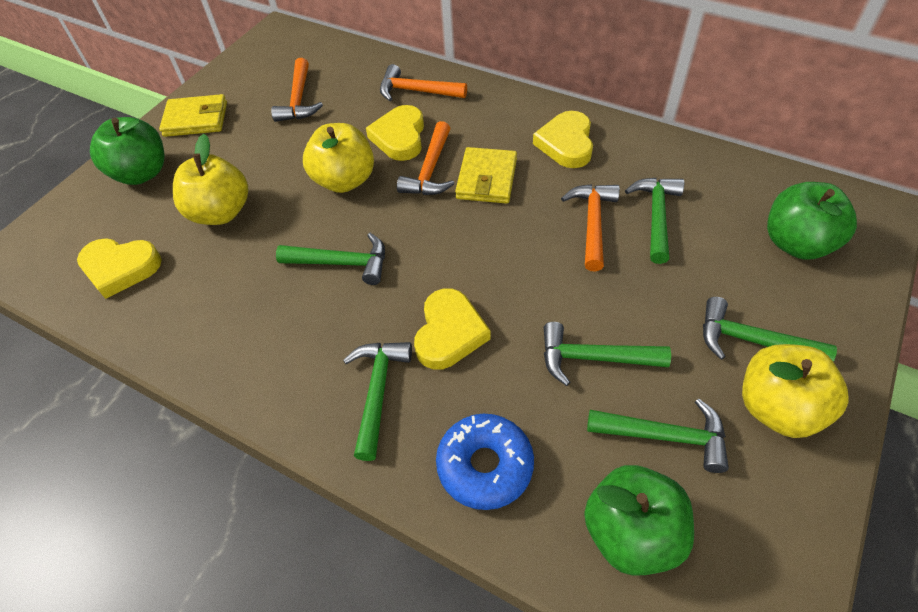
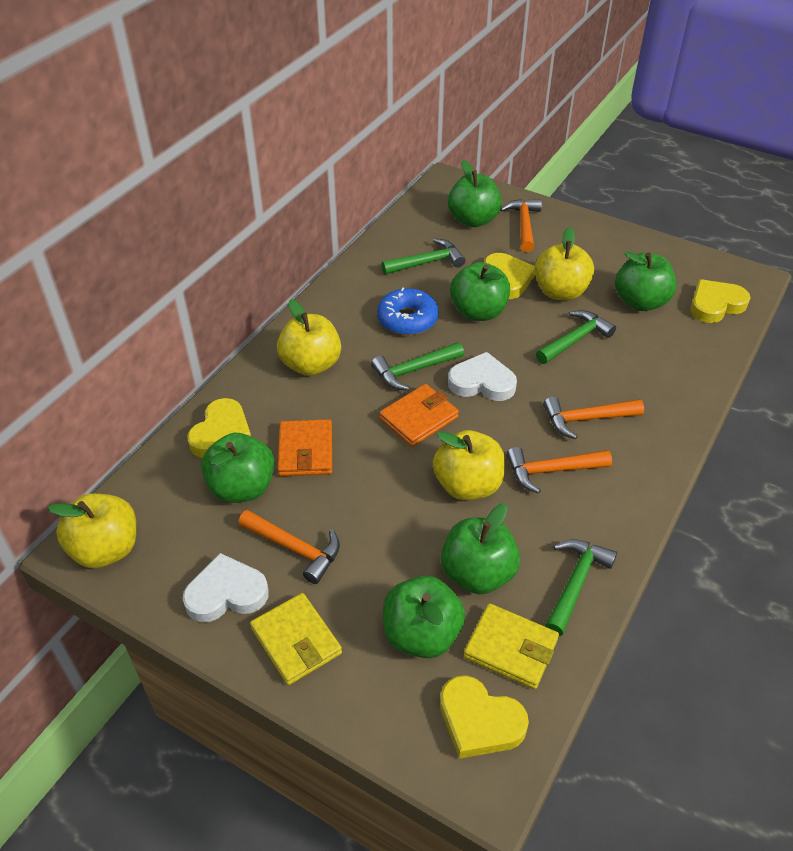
green apple: 3 -> 6
green hammer: 6 -> 4
orange wallet: 0 -> 2
white heart: 0 -> 2
yellow apple: 3 -> 4

